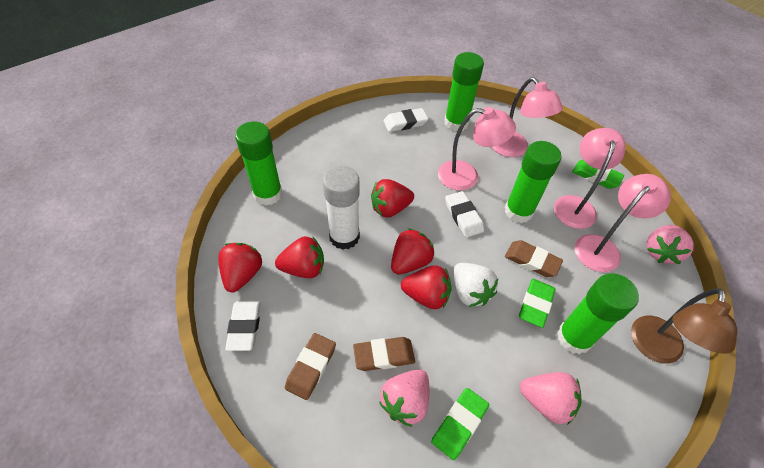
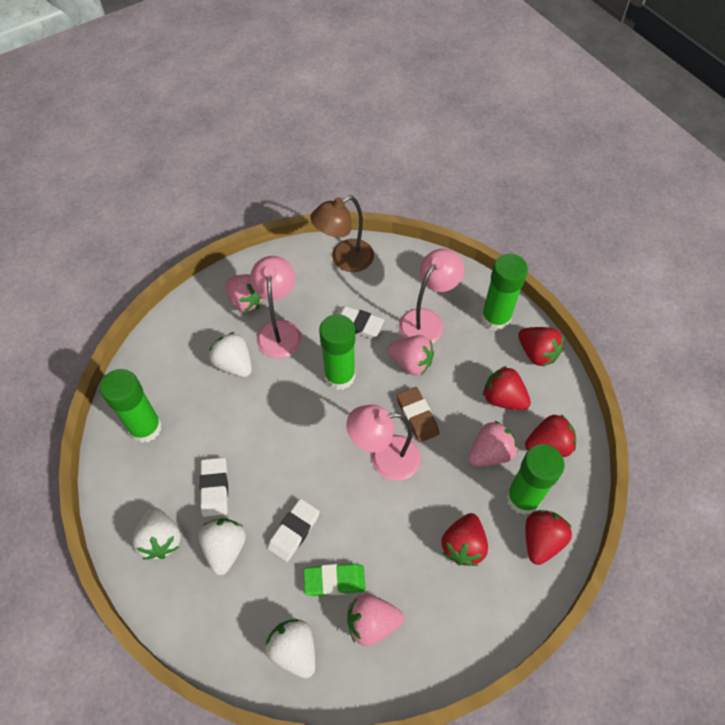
brown eraser: 3 -> 1
green eraser: 3 -> 1
pink lamp: 4 -> 3
pink strawberry: 3 -> 4
white glue stick: 1 -> 0
white strawberry: 1 -> 4

